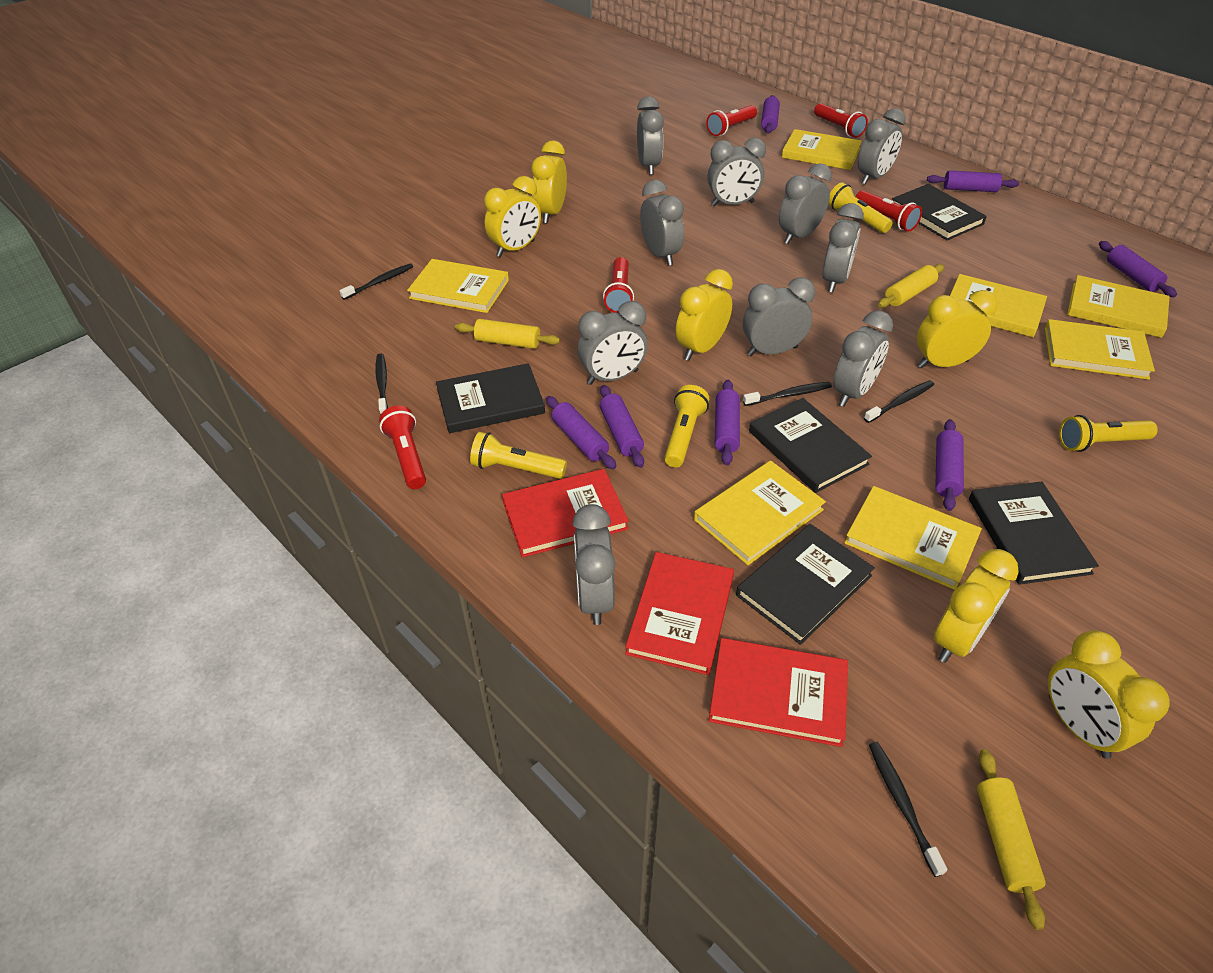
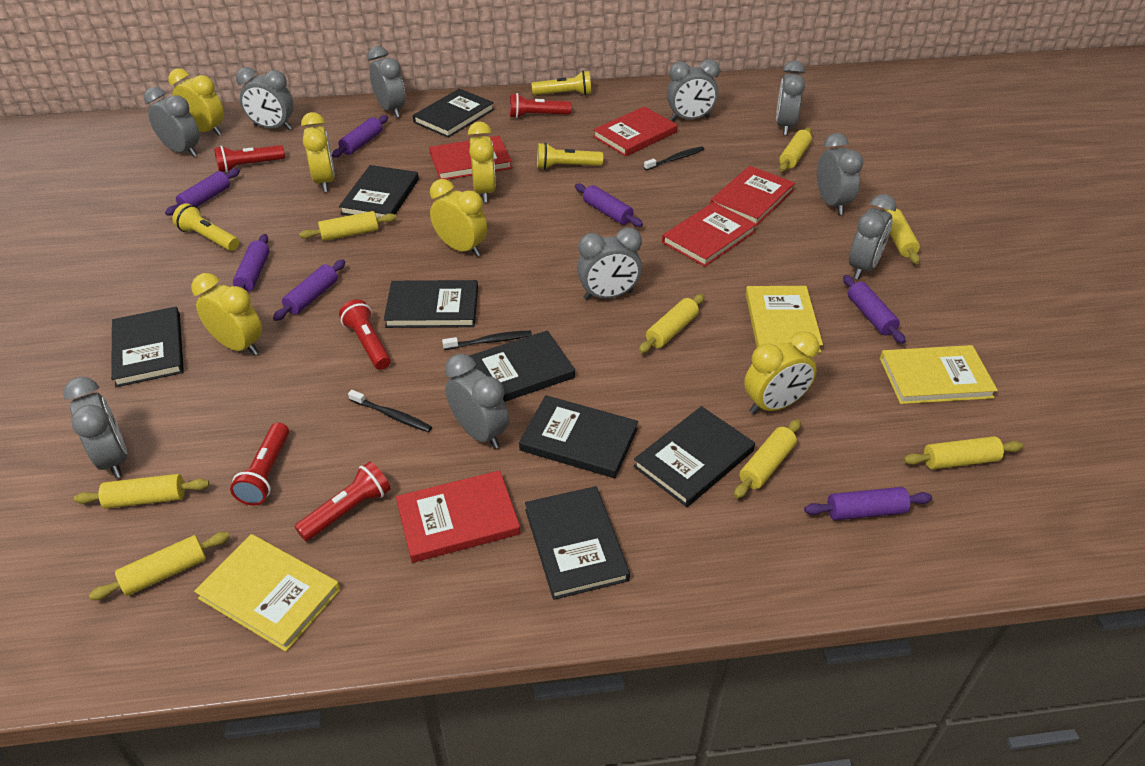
black book: 5 -> 8
black toothbrush: 5 -> 3
red book: 3 -> 5
yellow book: 7 -> 3
yellow flashlight: 4 -> 3
yellow rolling pin: 3 -> 8

